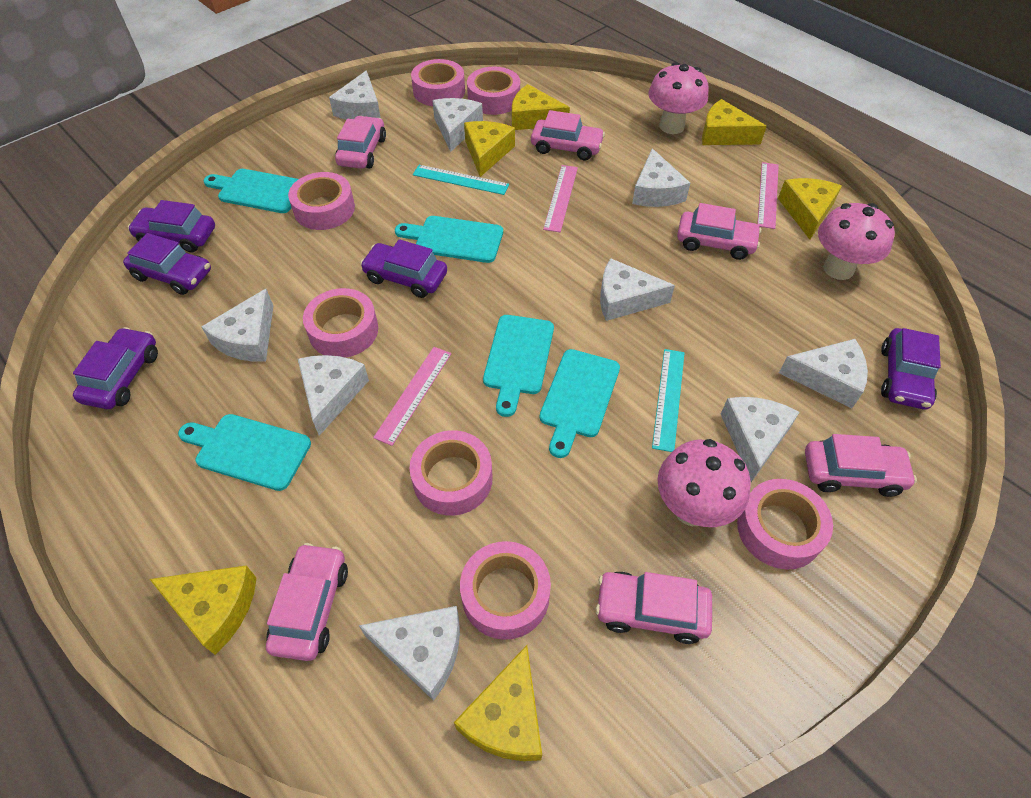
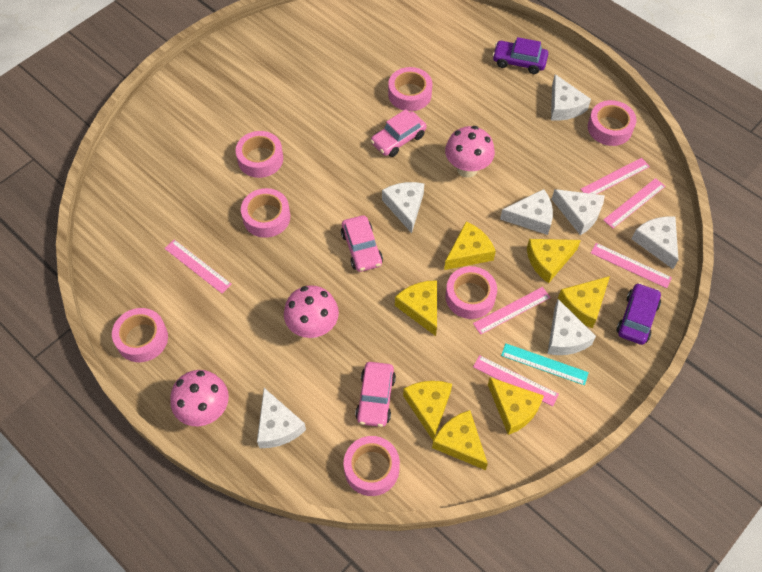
pink car: 6 -> 3
pink ruler: 3 -> 6
purple car: 5 -> 2
turquoise cutting board: 5 -> 0
turquoise ruler: 2 -> 1
white cheese: 9 -> 7
yellow cheese: 6 -> 7

